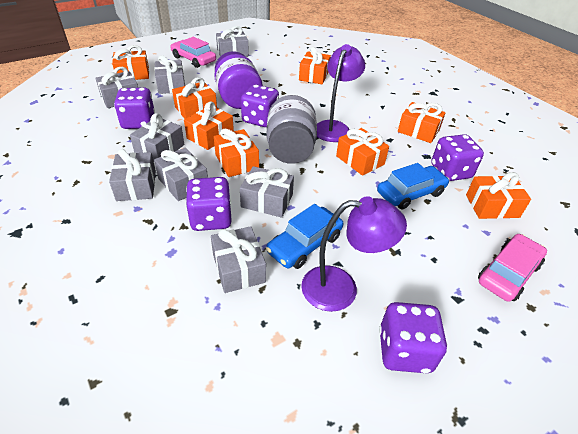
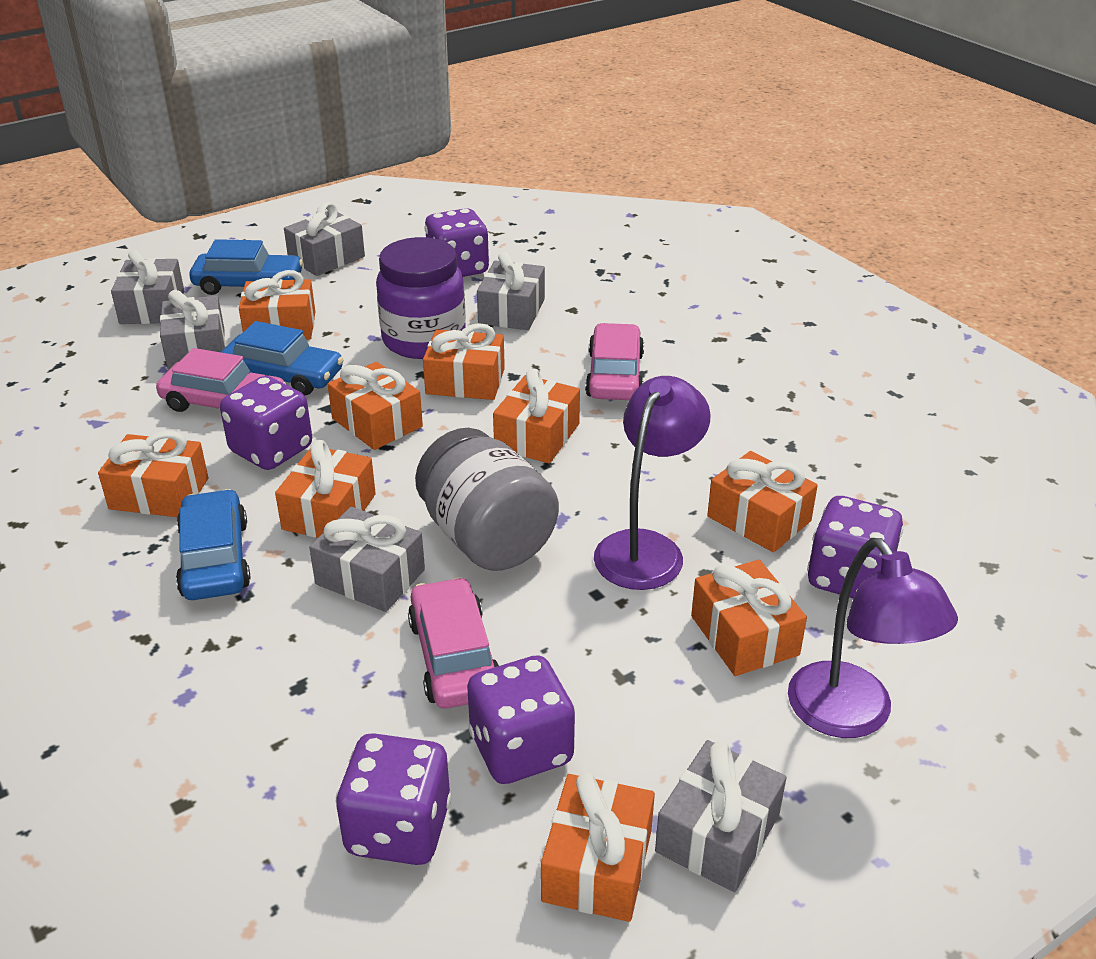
blue car: 2 -> 3
grey gift: 8 -> 6
orange gift: 8 -> 9
pink car: 2 -> 3

